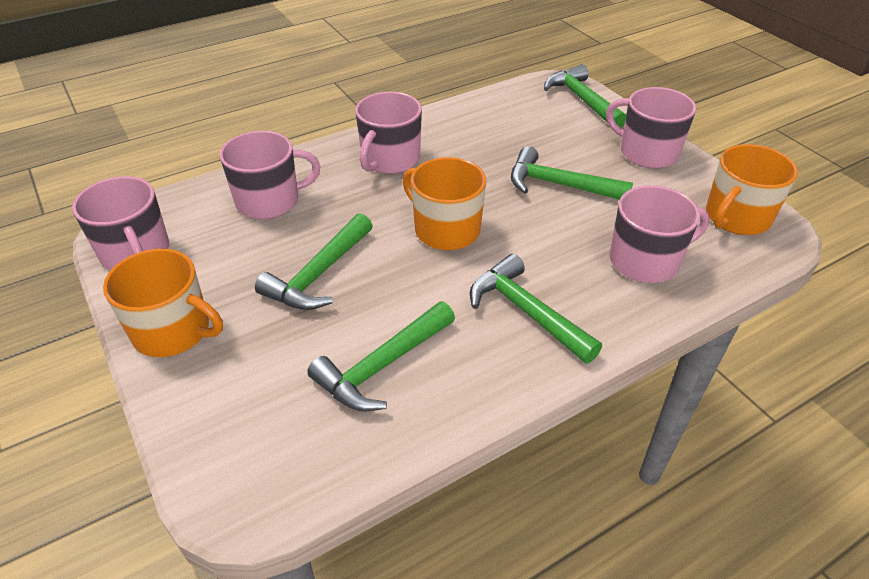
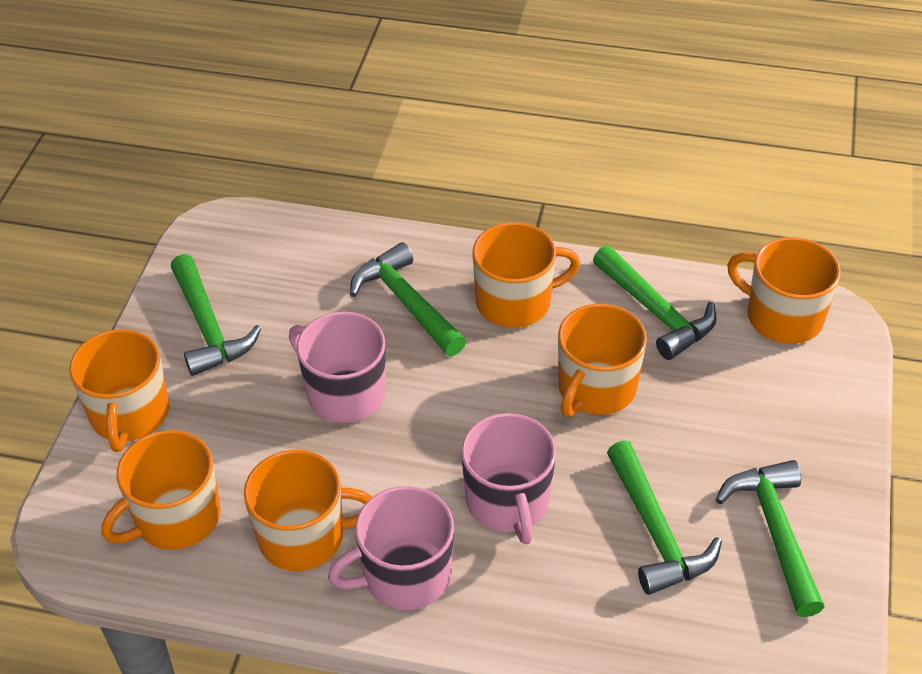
orange mug: 3 -> 6
pink mug: 5 -> 3

